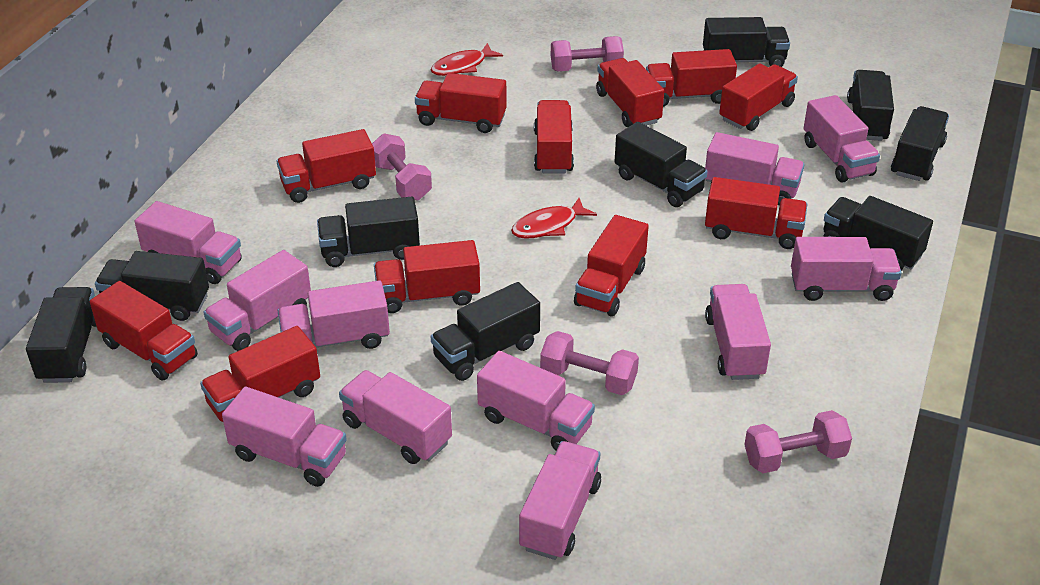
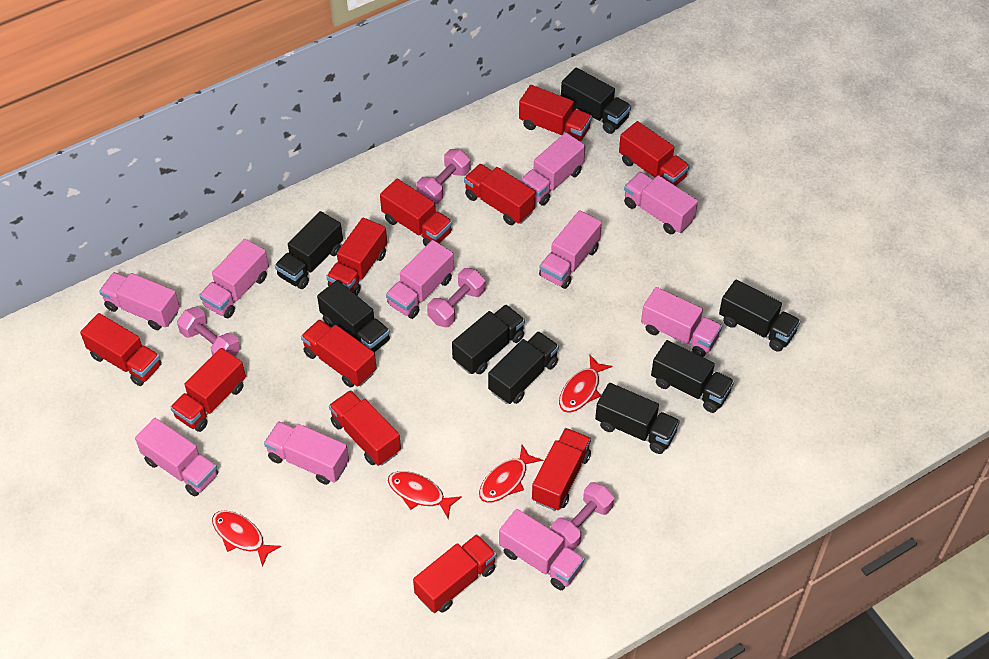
black truck: 9 -> 8
pink truck: 11 -> 10
red fish: 2 -> 4

